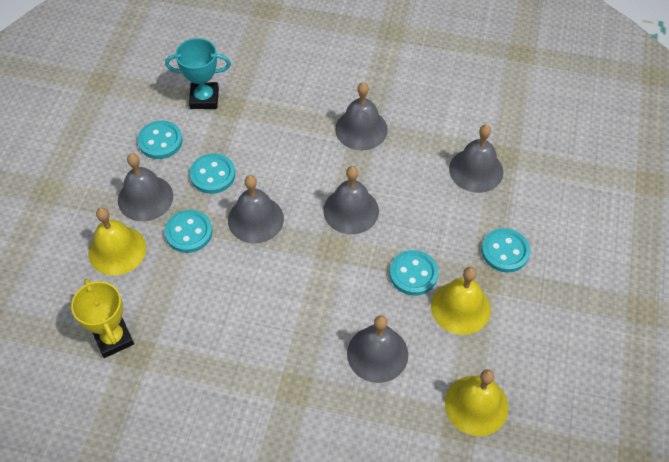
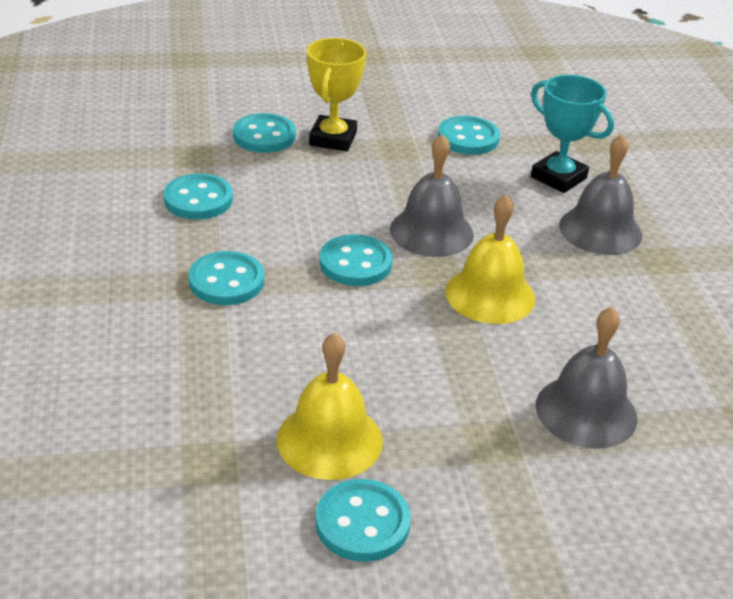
grey bell: 6 -> 3
turquoise button: 5 -> 6
yellow bell: 3 -> 2

